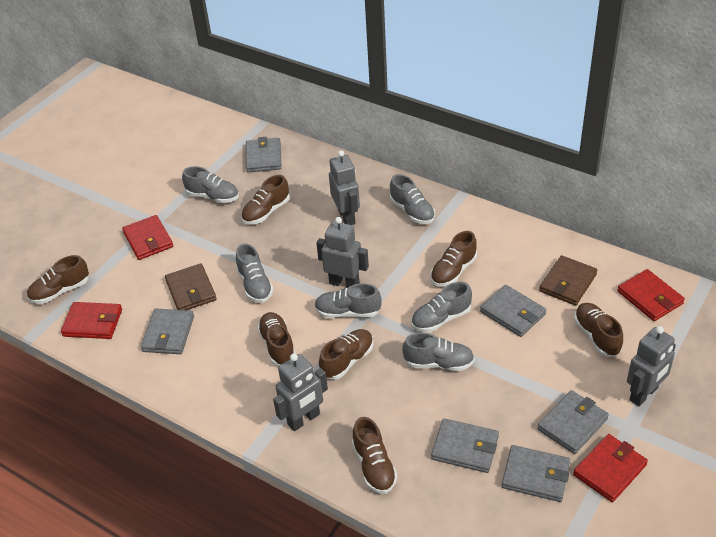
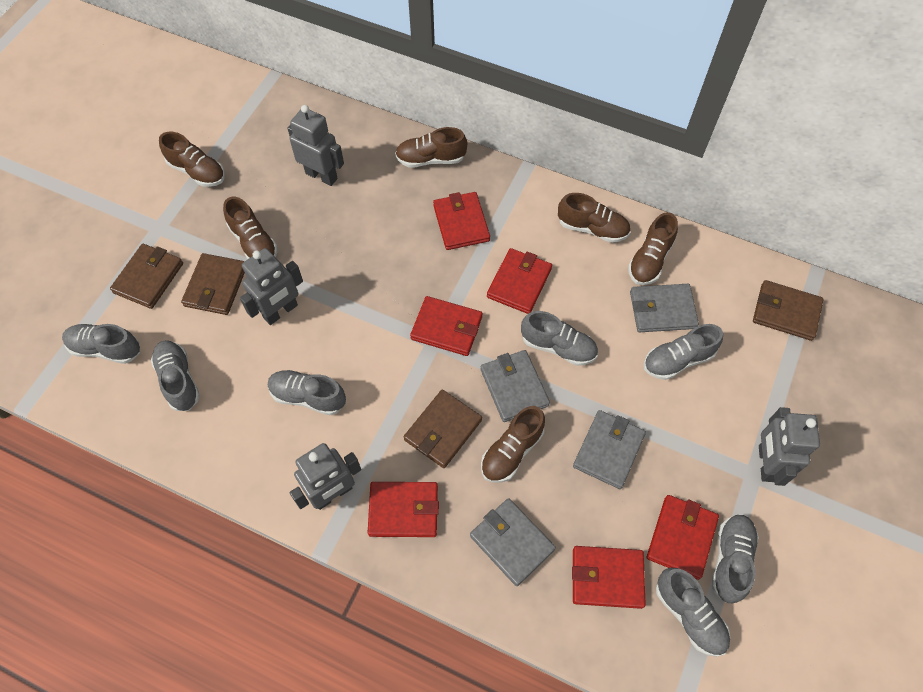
brown shoe: 7 -> 6
brown wallet: 2 -> 4
grey shoe: 6 -> 7
grey wallet: 6 -> 4
red wallet: 4 -> 6

